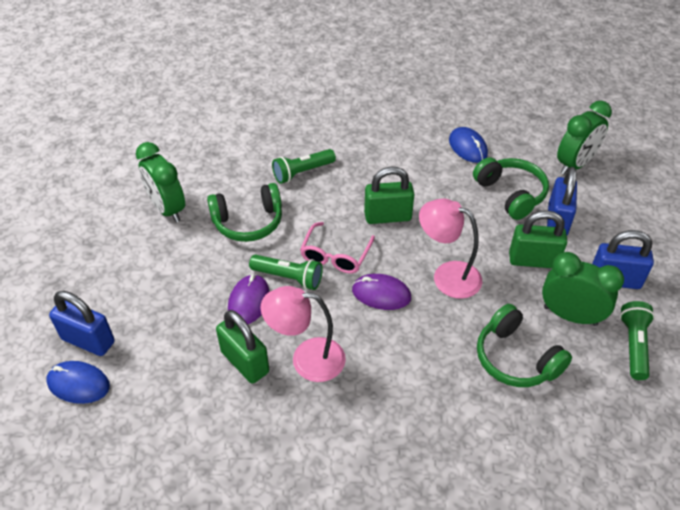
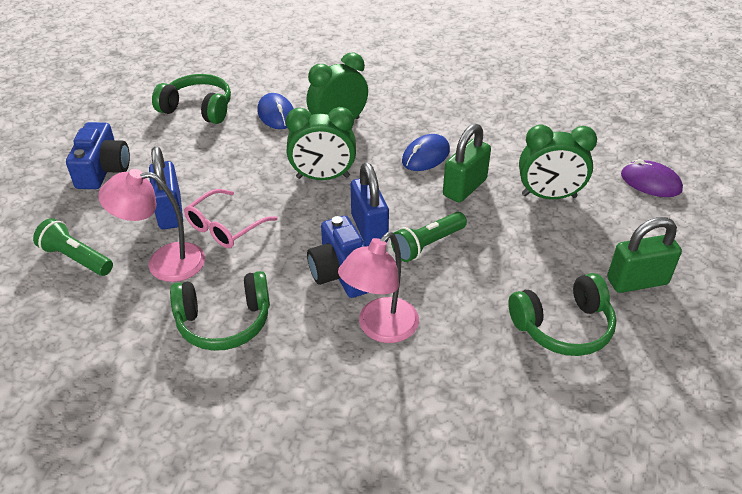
blue camera: 0 -> 2
blue padlock: 3 -> 2
green flashlight: 3 -> 2
green padlock: 3 -> 2
purple mouse: 2 -> 1

